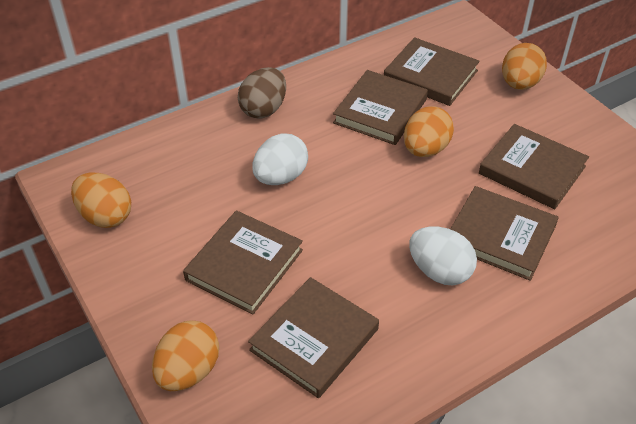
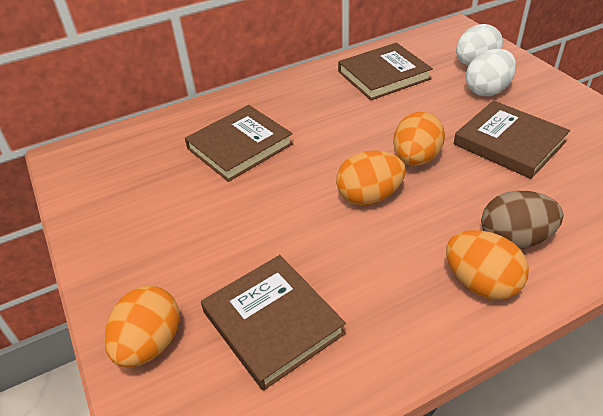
brown book: 6 -> 4

